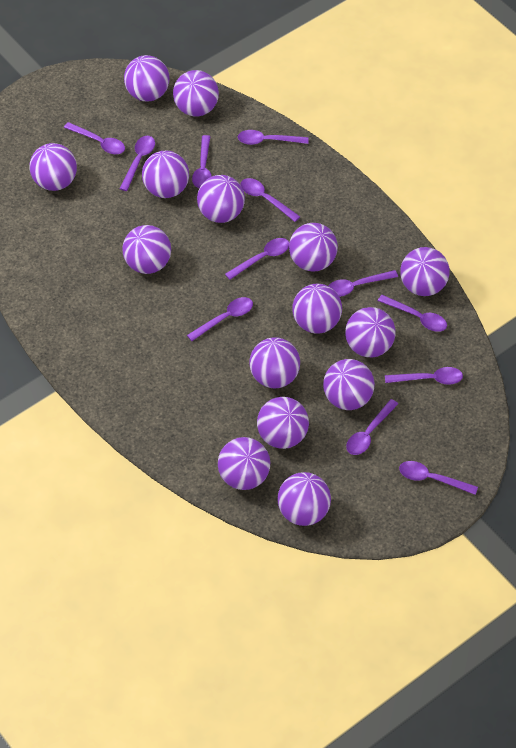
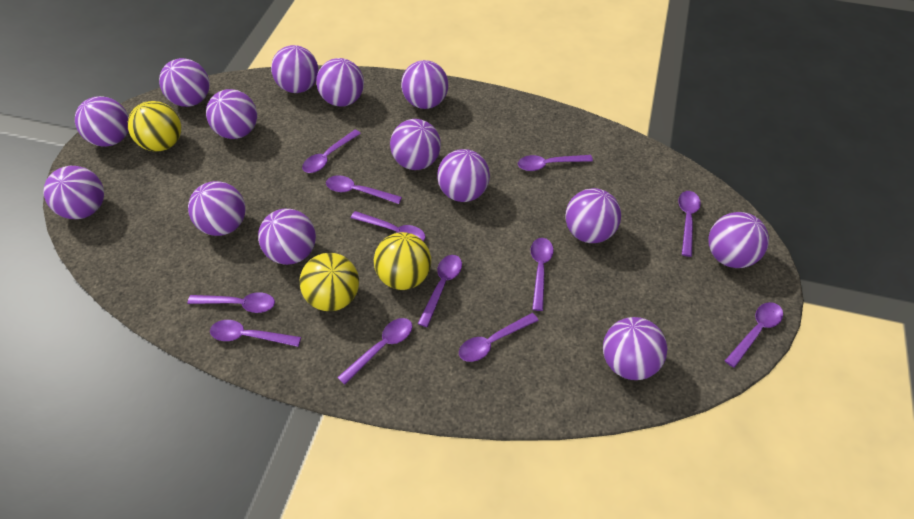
purple ball: 15 -> 14
yellow ball: 0 -> 3

